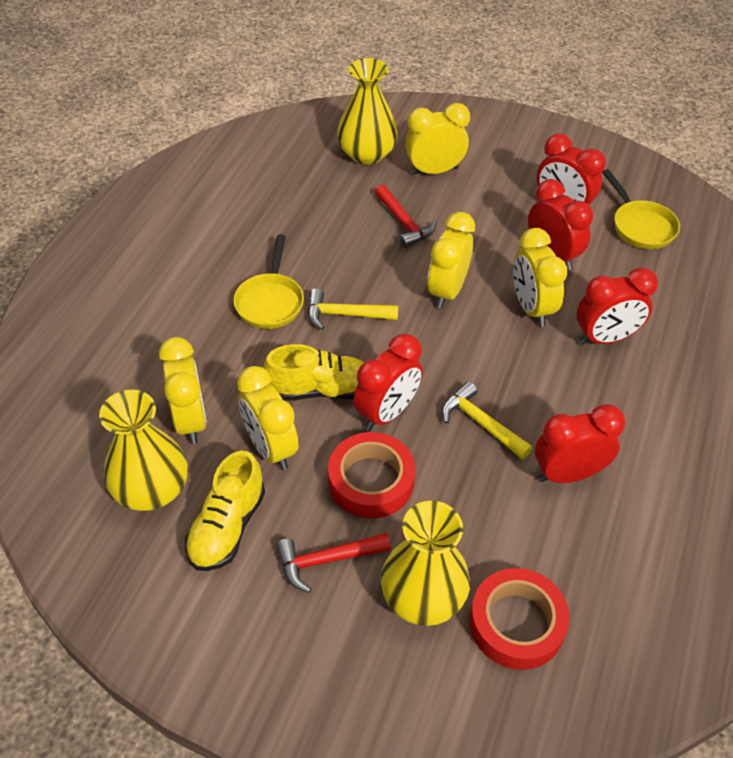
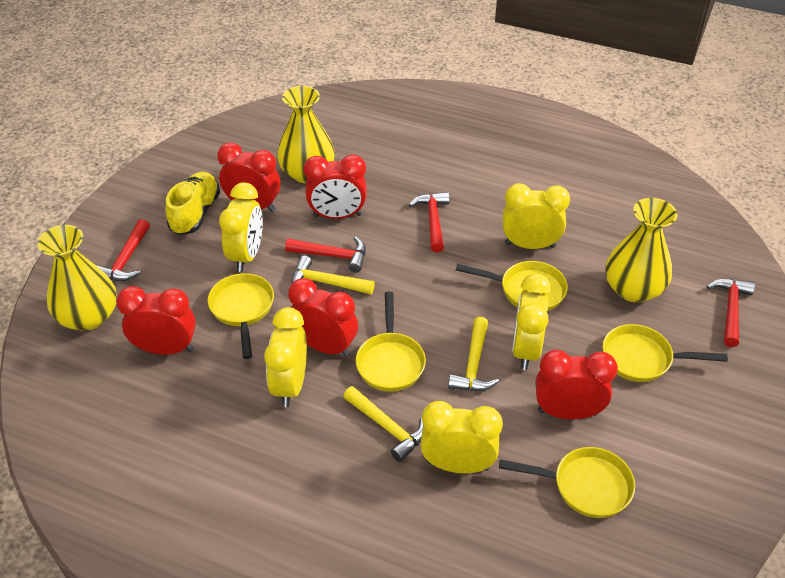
red hammer: 2 -> 4
red tape: 2 -> 0
yellow hammer: 2 -> 3
yellow pan: 2 -> 5
yellow shoe: 2 -> 1

